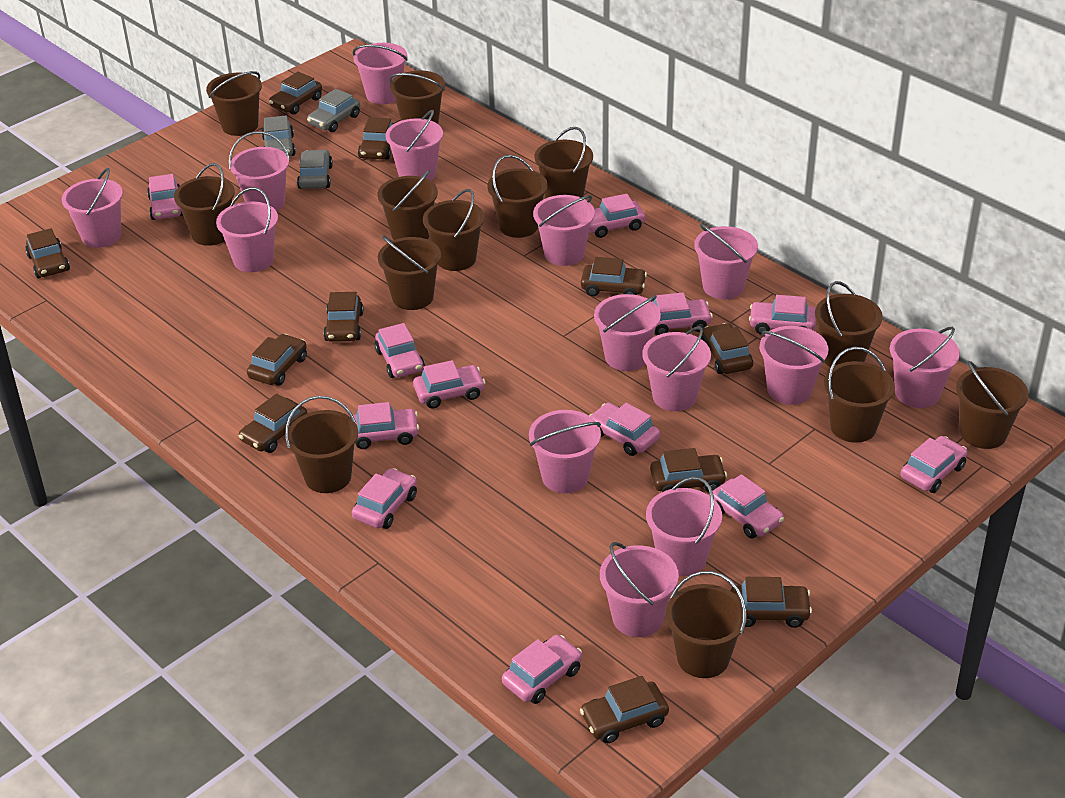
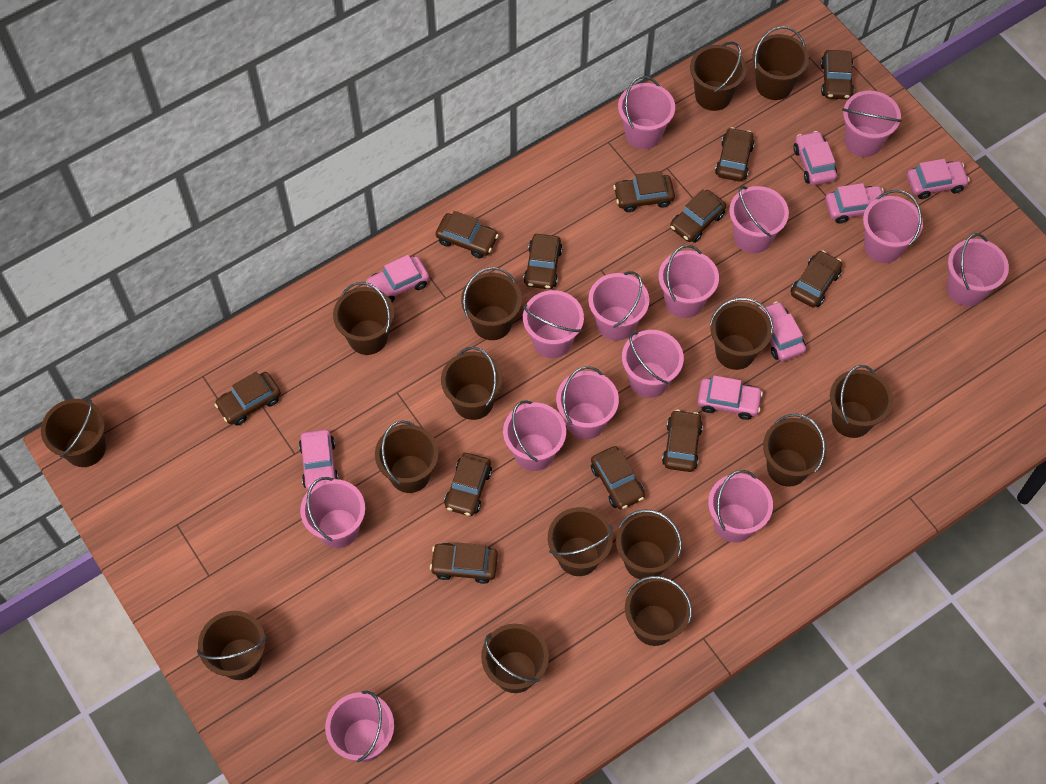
brown bucket: 13 -> 15
brown car: 11 -> 12
grey car: 3 -> 0
pink car: 12 -> 7

